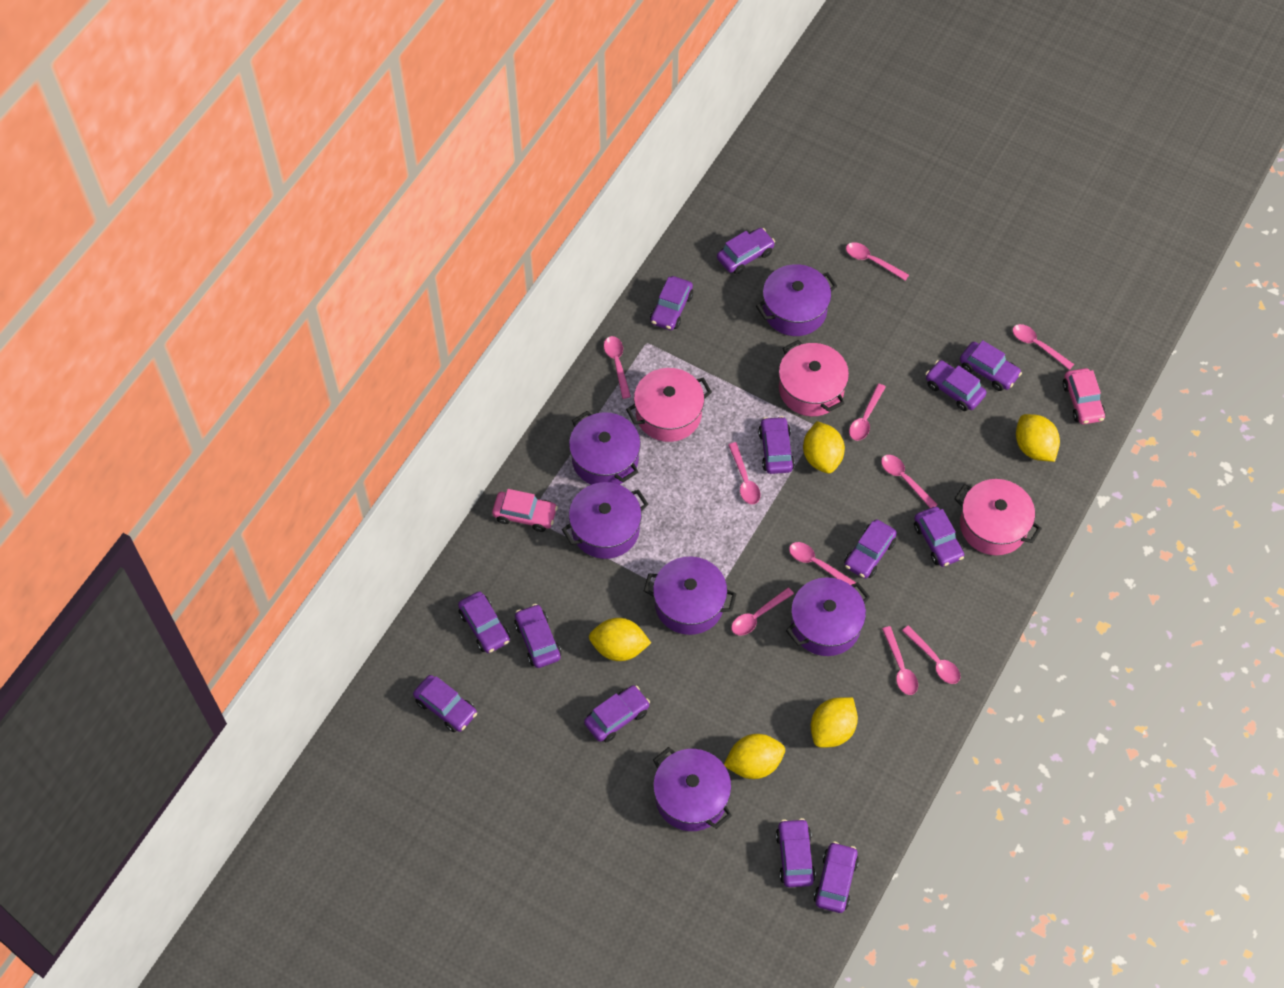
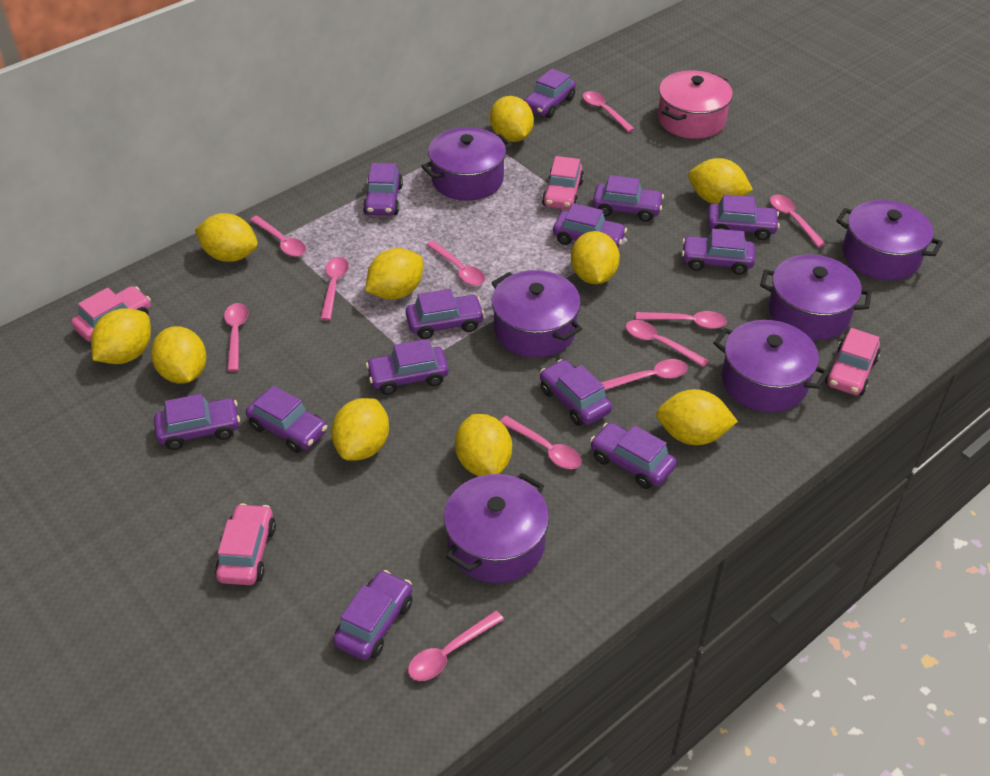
pink car: 2 -> 4
pink pot: 3 -> 1
pink spoon: 10 -> 11
yellow lemon: 5 -> 10

